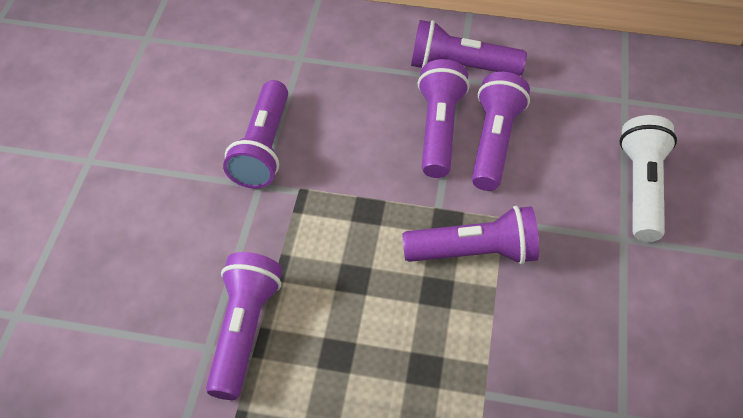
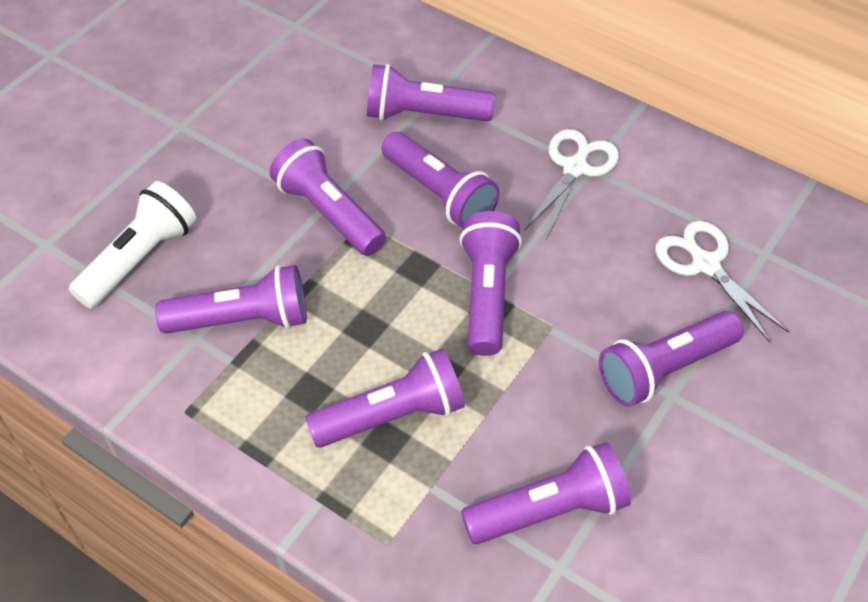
purple flashlight: 6 -> 8
white scissors: 0 -> 2

